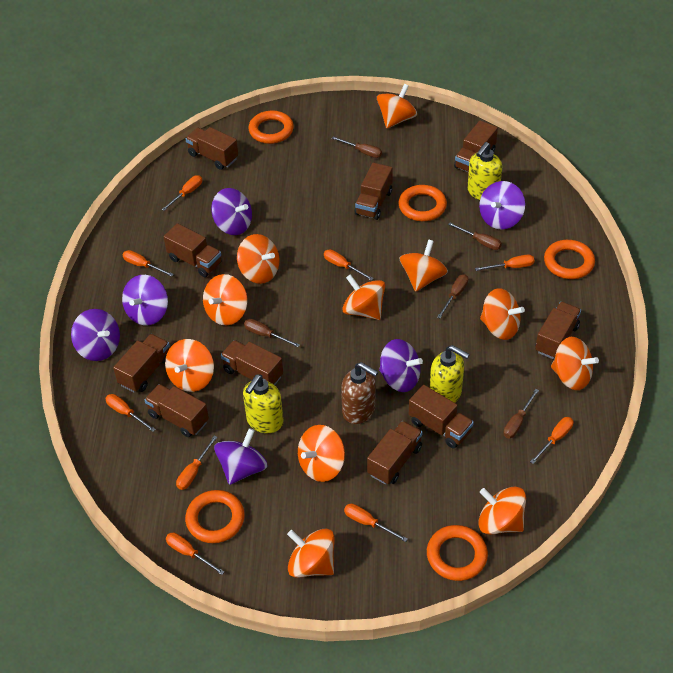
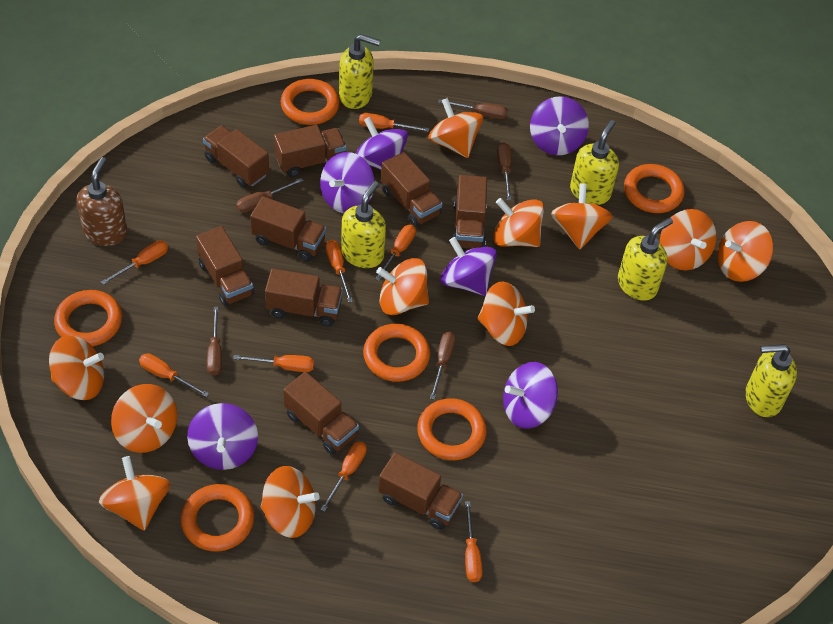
brown truck: 10 -> 9
orange ring: 5 -> 6
orange screwdriver: 9 -> 8
yellow soap dispenser: 3 -> 5

